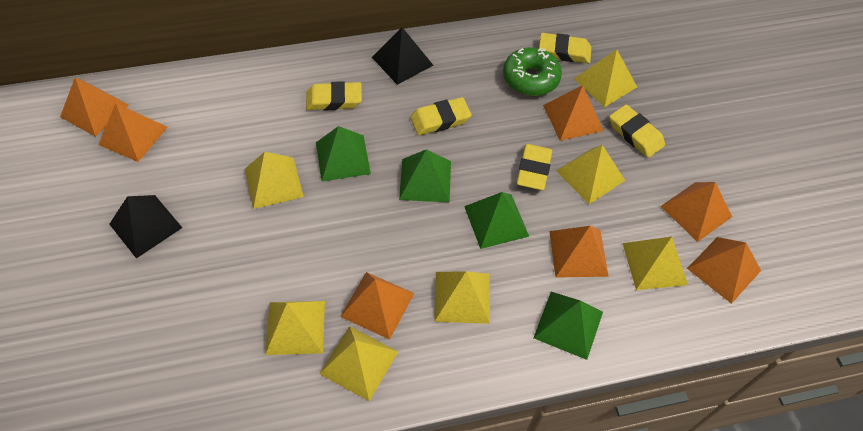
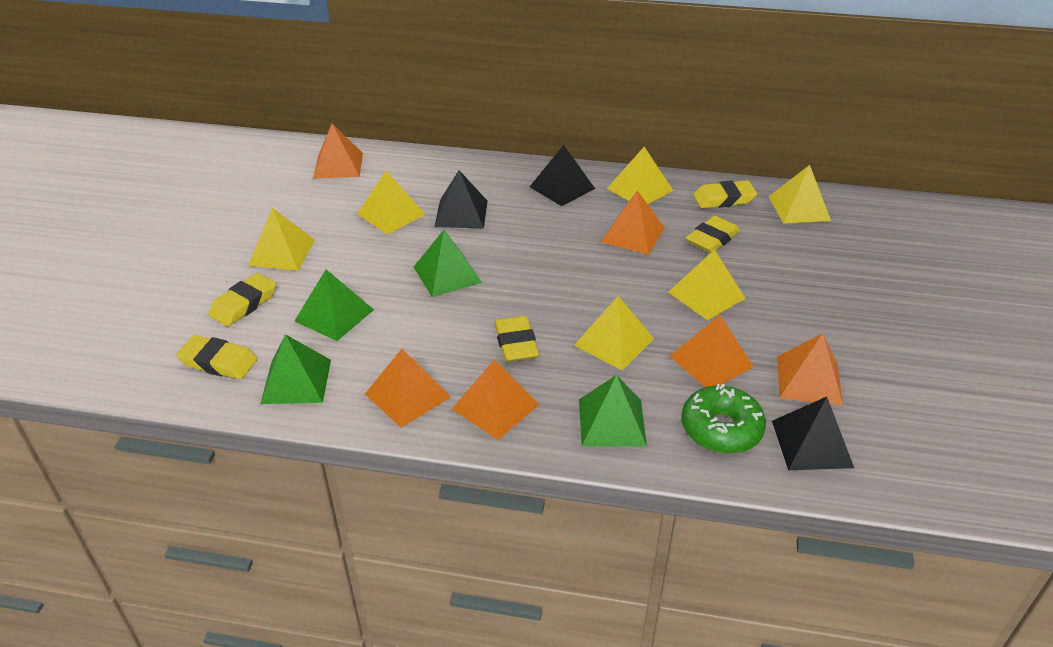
black pyramid: 2 -> 3
orange pyramid: 7 -> 6
yellow pyramid: 7 -> 6

